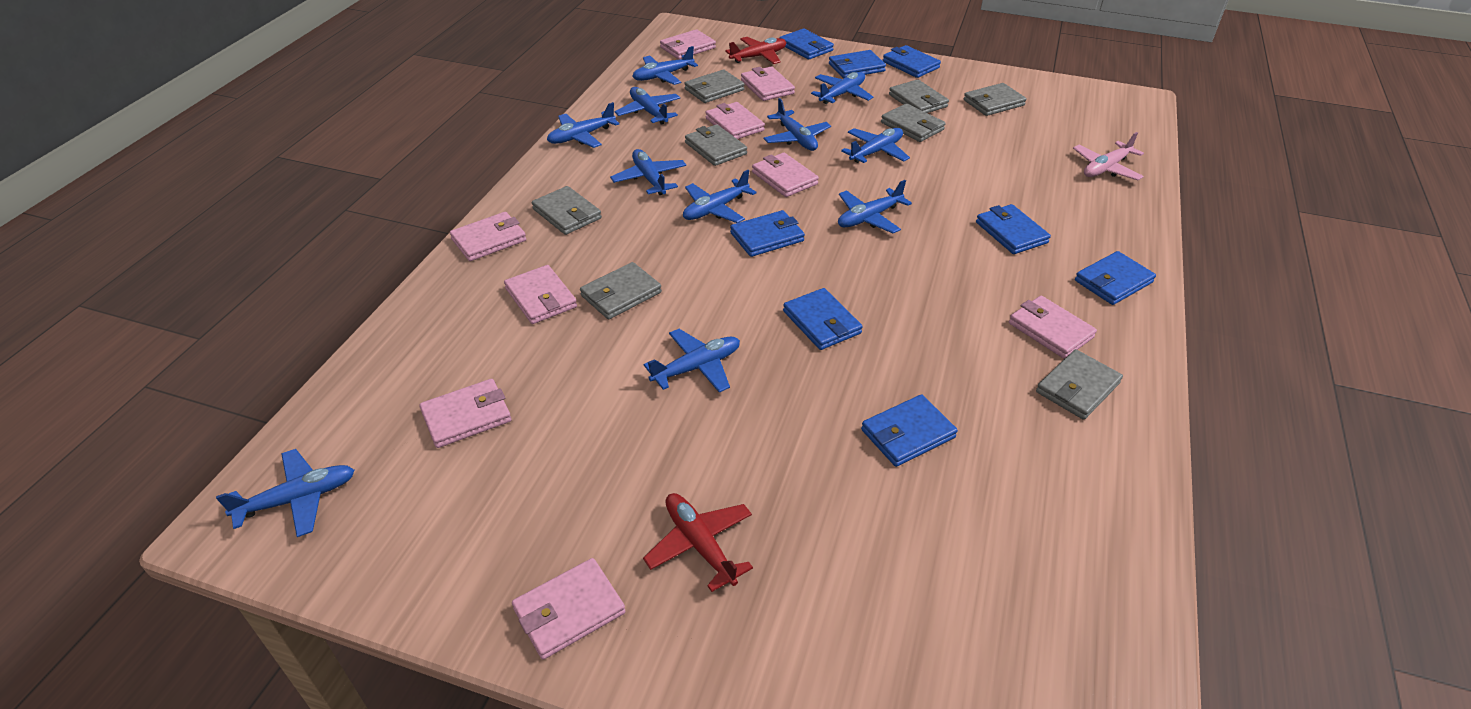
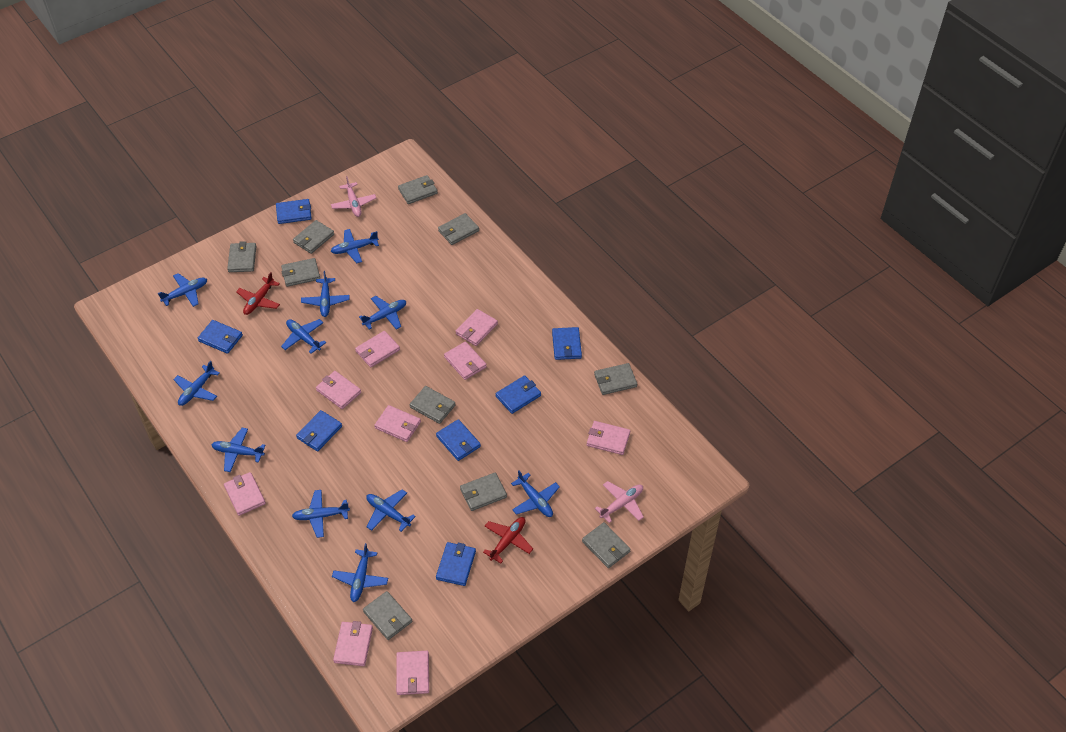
blue wallet: 8 -> 7
grey wallet: 8 -> 10
pink plane: 1 -> 2

